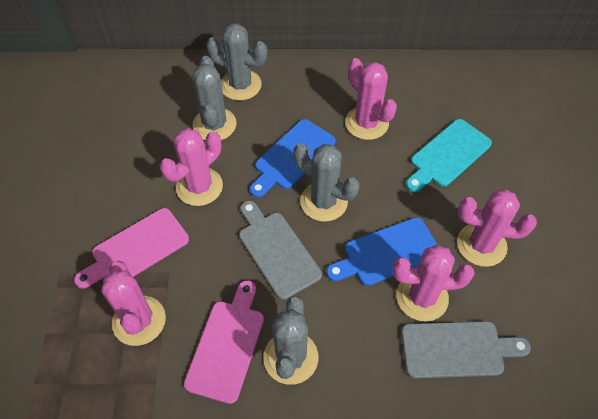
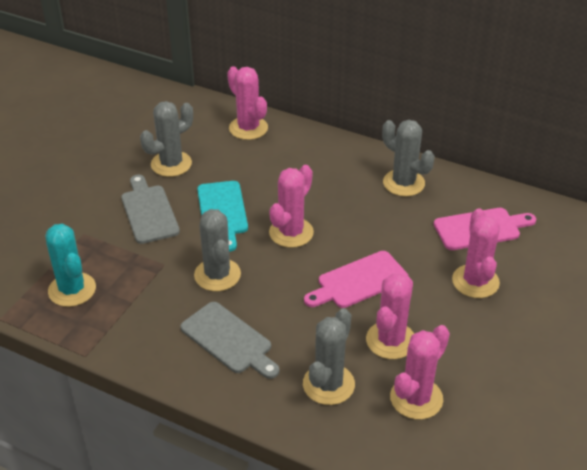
blue cutting board: 2 -> 0
turquoise cactus: 0 -> 1

